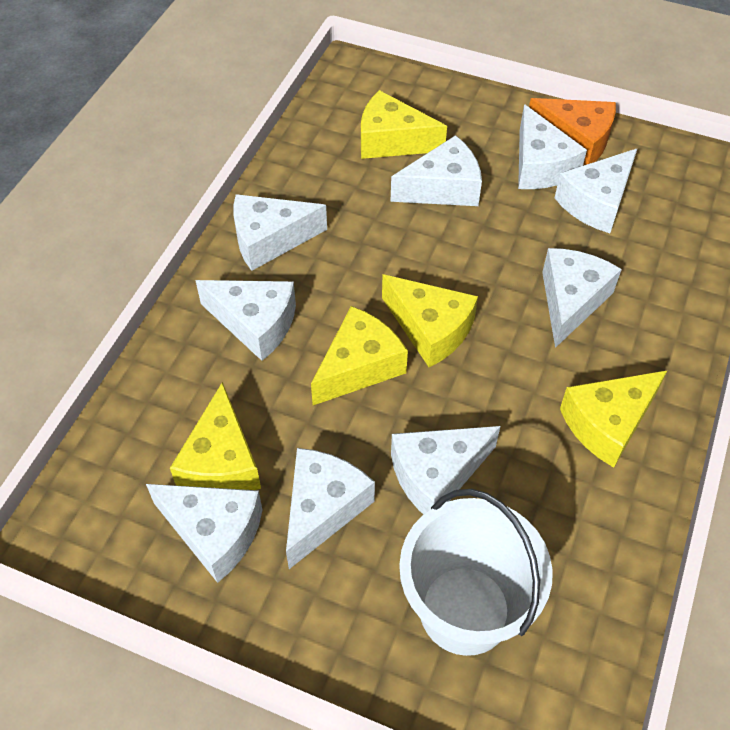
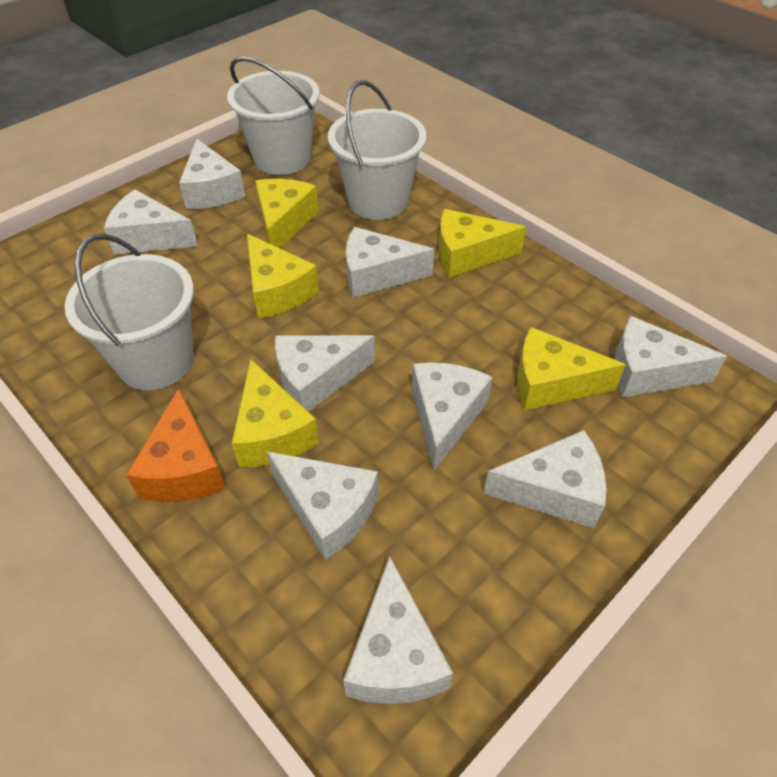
white bucket: 1 -> 3

